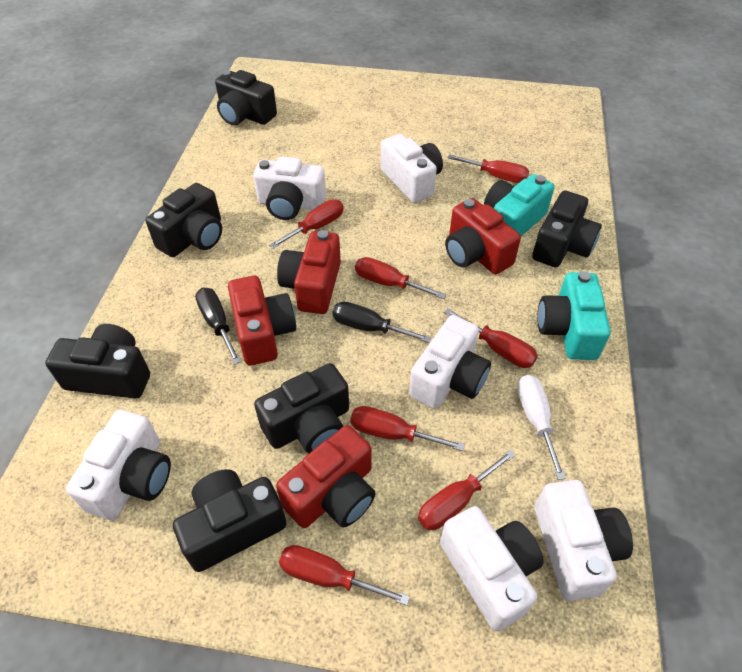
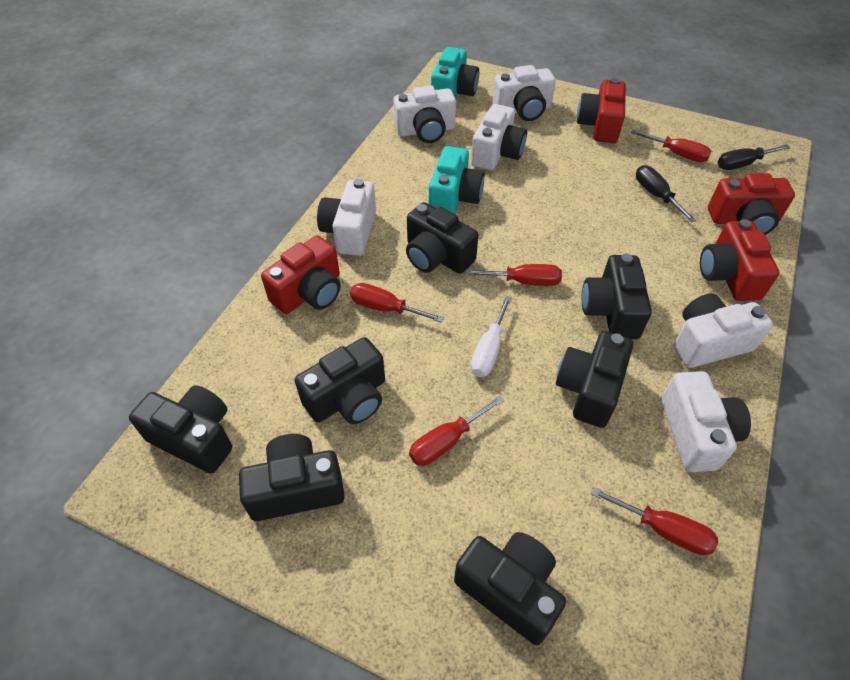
black camera: 6 -> 7
red screwdriver: 7 -> 5

